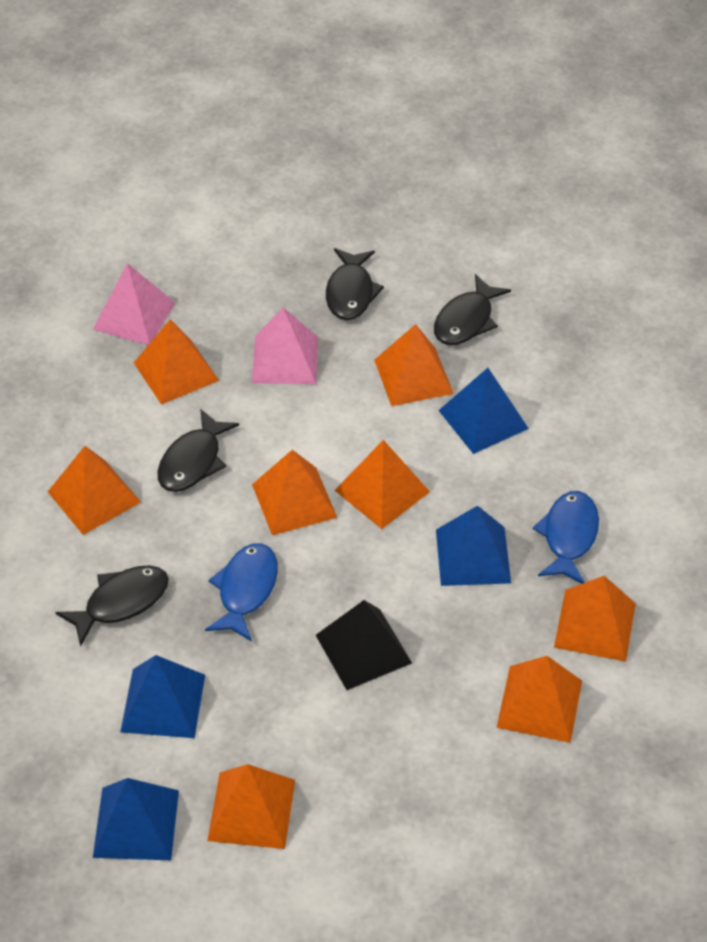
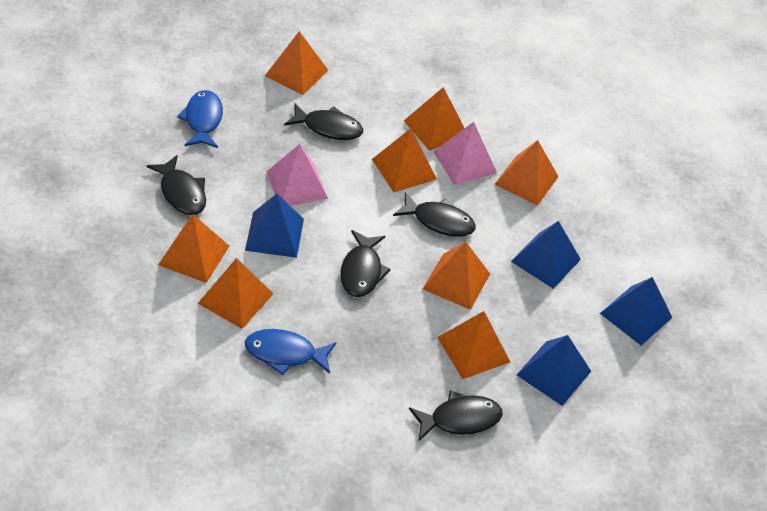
black fish: 4 -> 5
black pyramid: 1 -> 0

